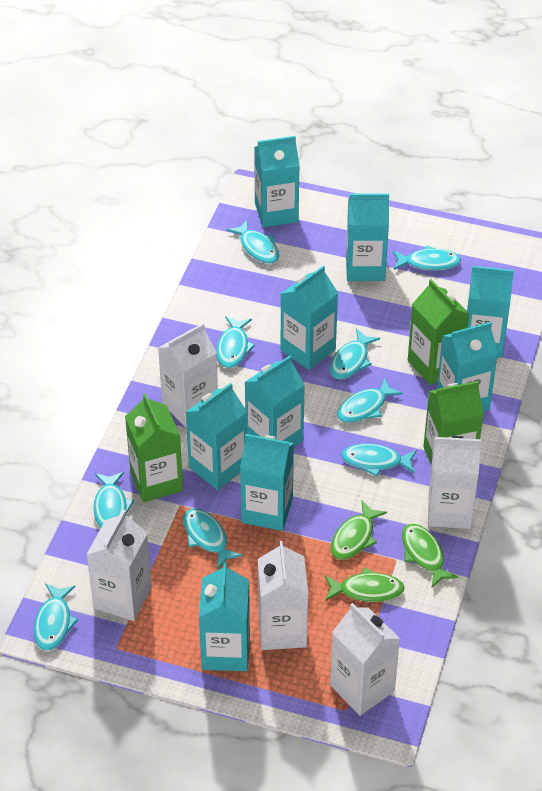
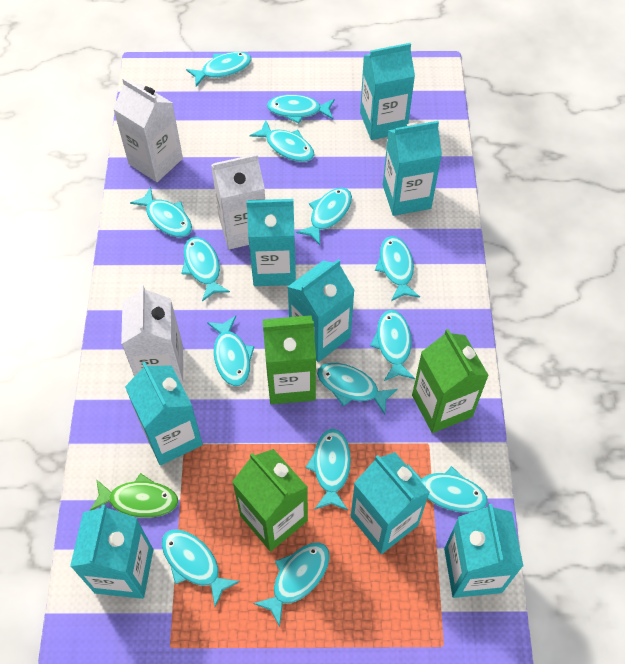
green fish: 3 -> 1
turquoise carton: 9 -> 8
turquoise fish: 9 -> 14
white carton: 5 -> 3

